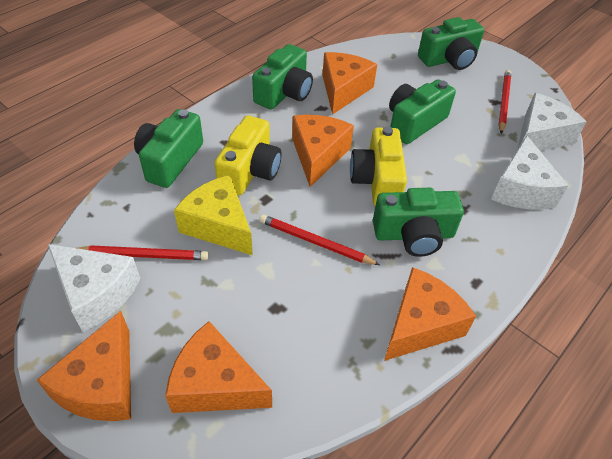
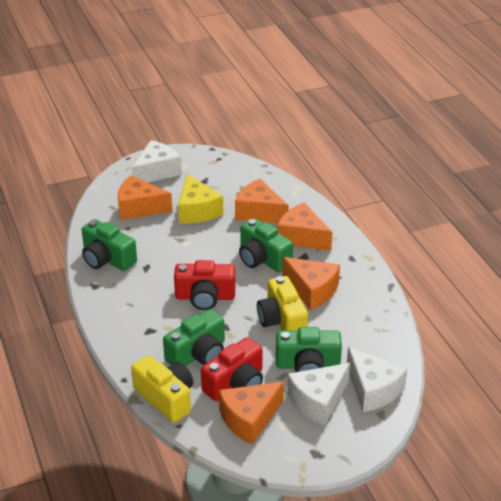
green camera: 5 -> 4
red camera: 0 -> 2
red pencil: 3 -> 0

